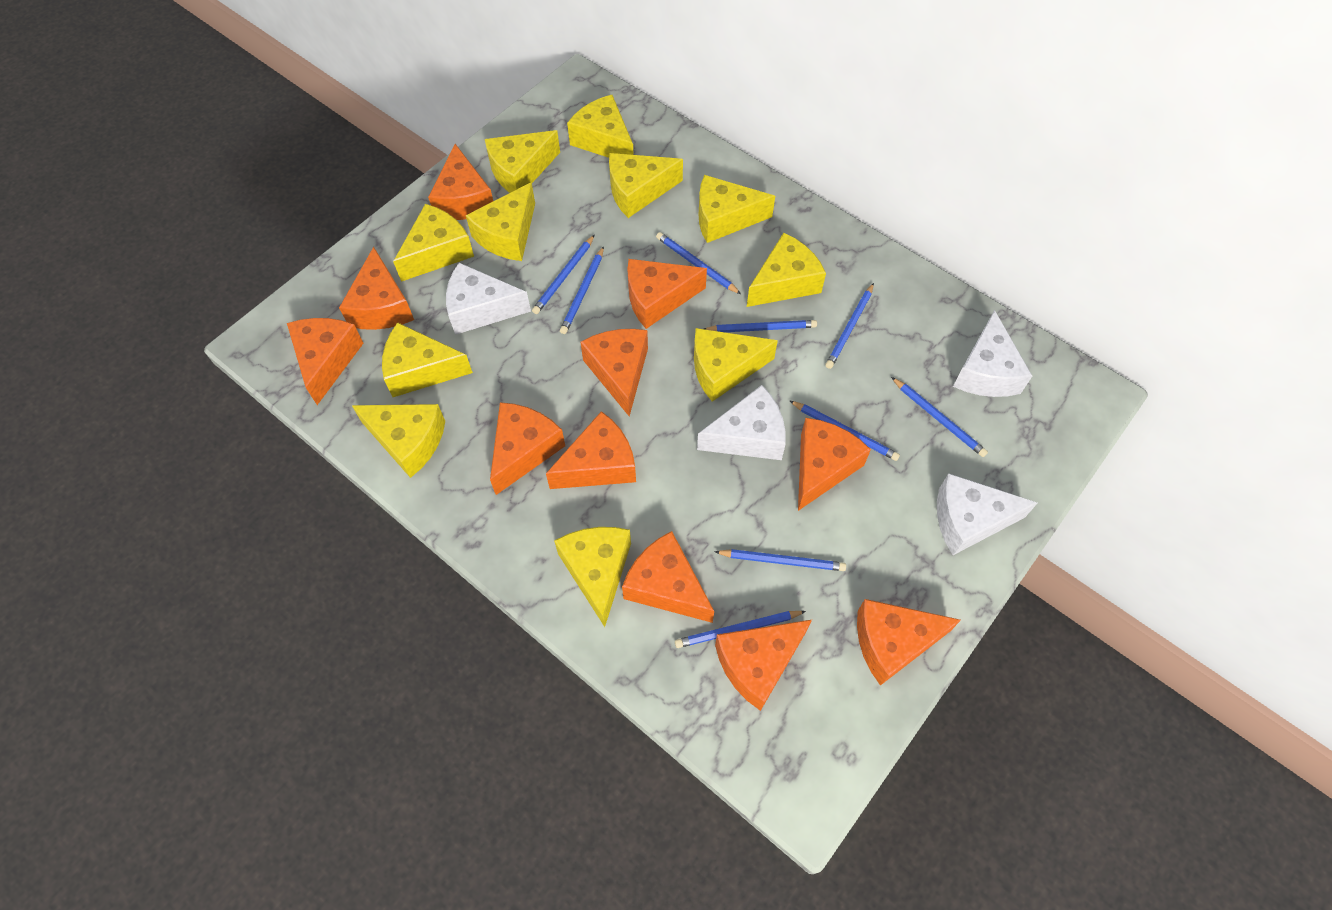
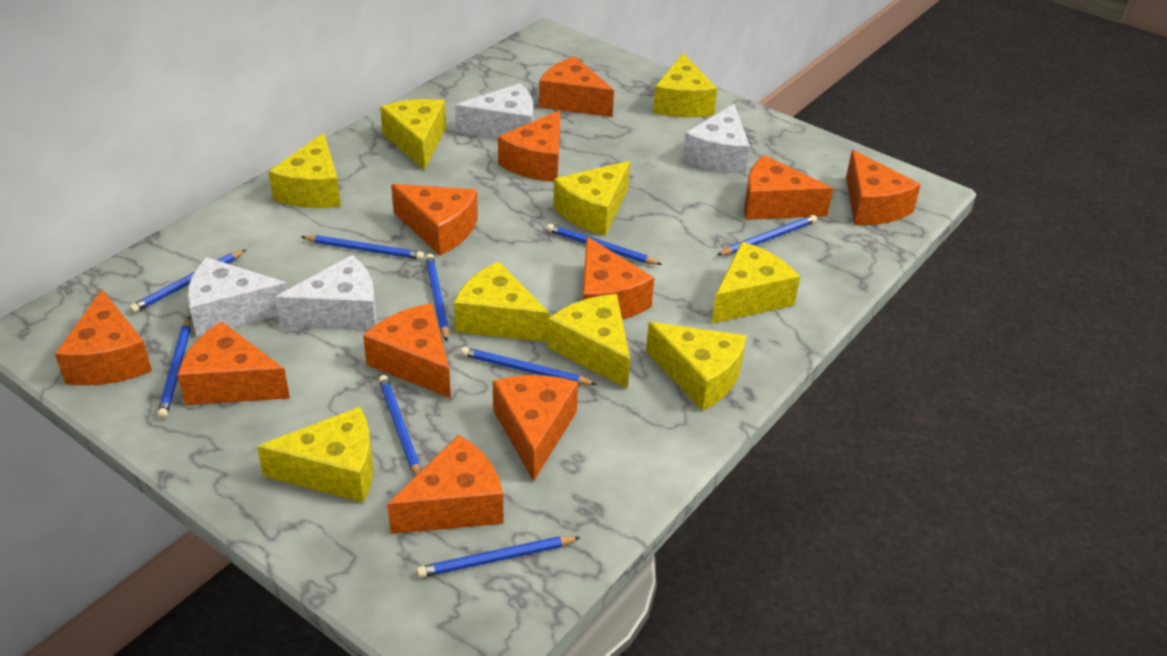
yellow cheese: 11 -> 9

